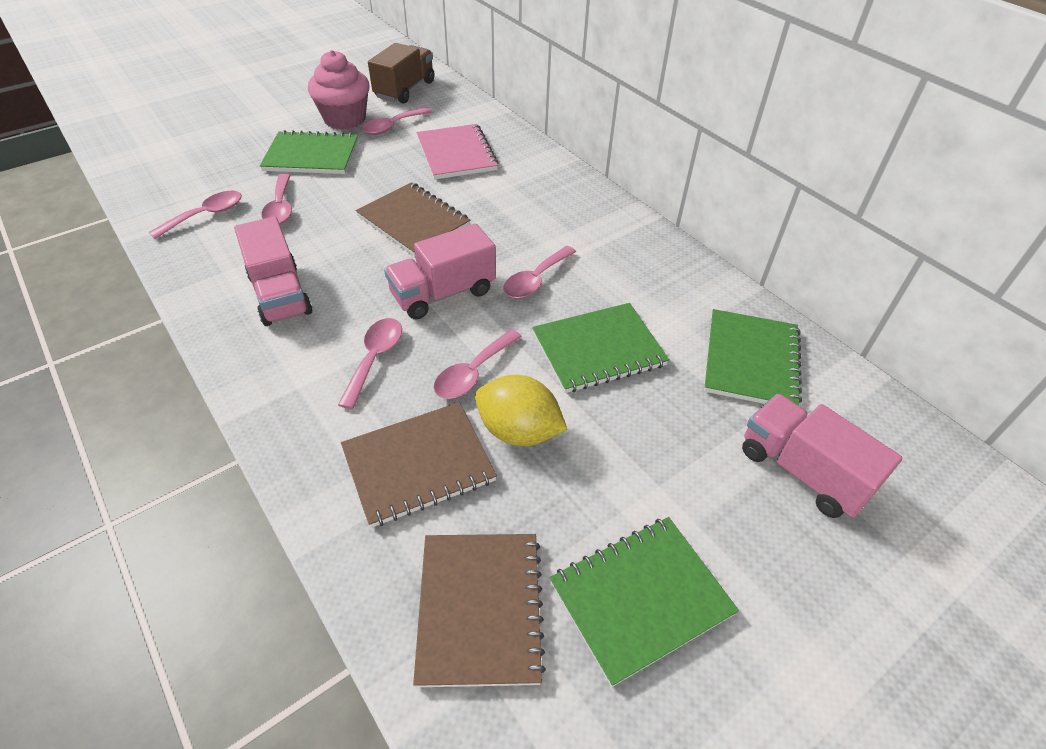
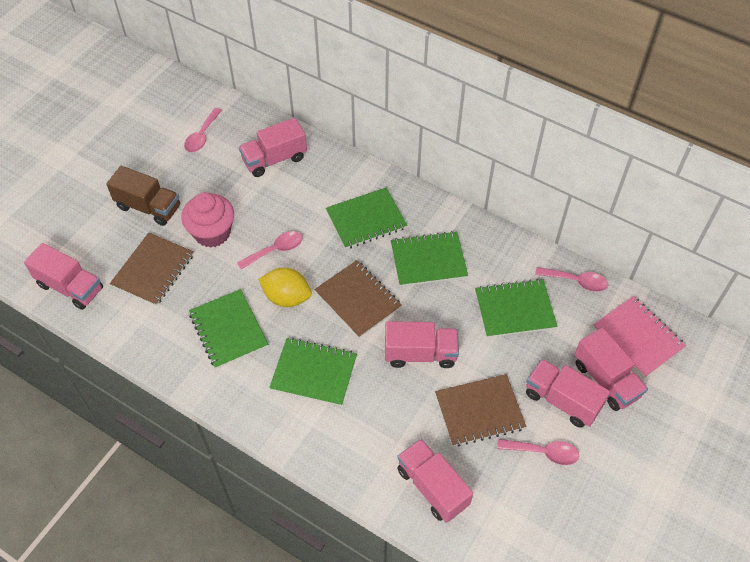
green notebook: 4 -> 5
pink spoon: 6 -> 4
pink truck: 3 -> 6

